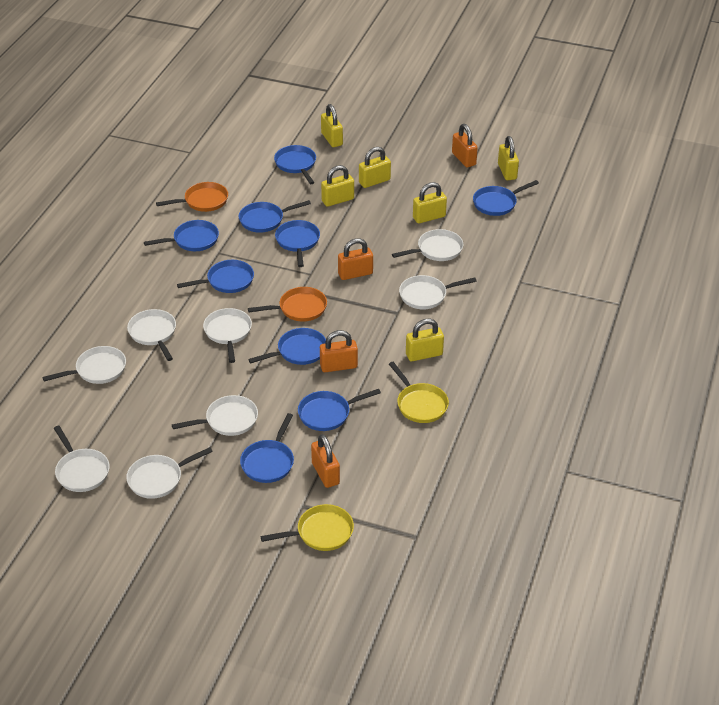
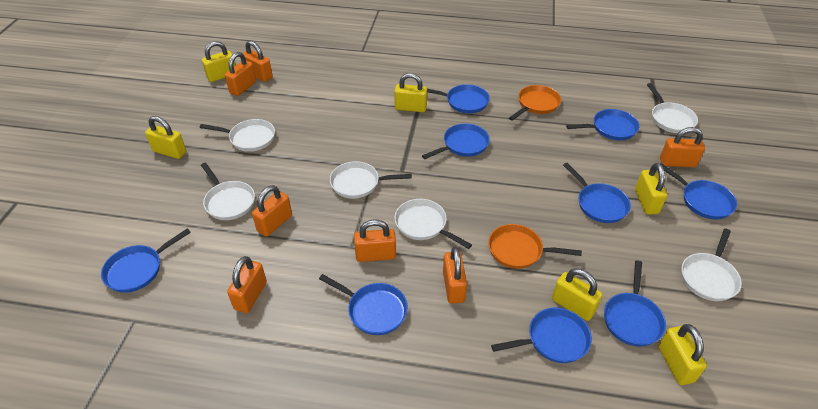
orange padlock: 4 -> 7
white pan: 8 -> 6
yellow pan: 2 -> 0

